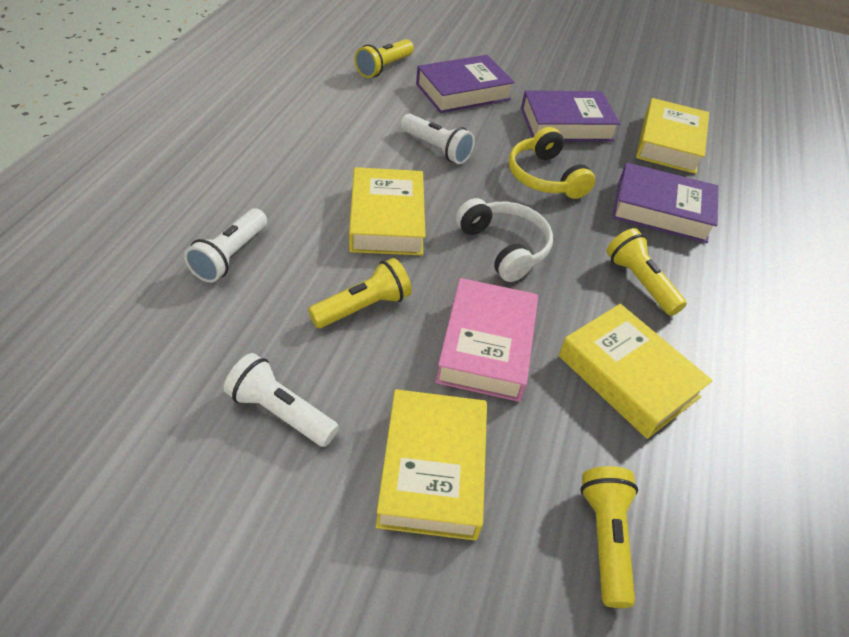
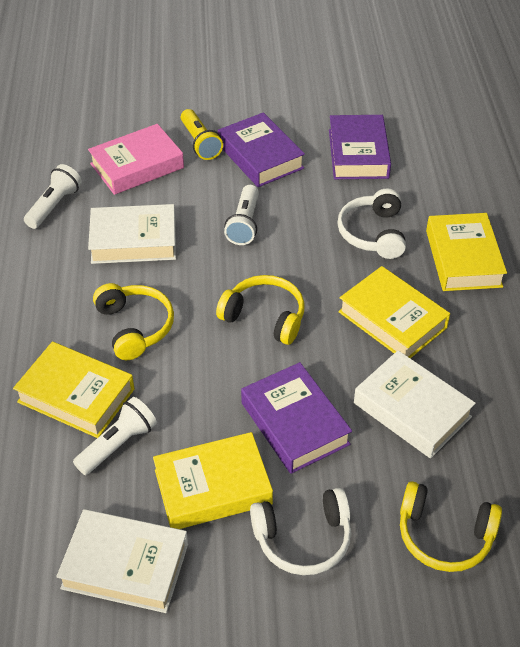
white book: 0 -> 3
white headphones: 1 -> 2
yellow flashlight: 4 -> 1
yellow headphones: 1 -> 3

